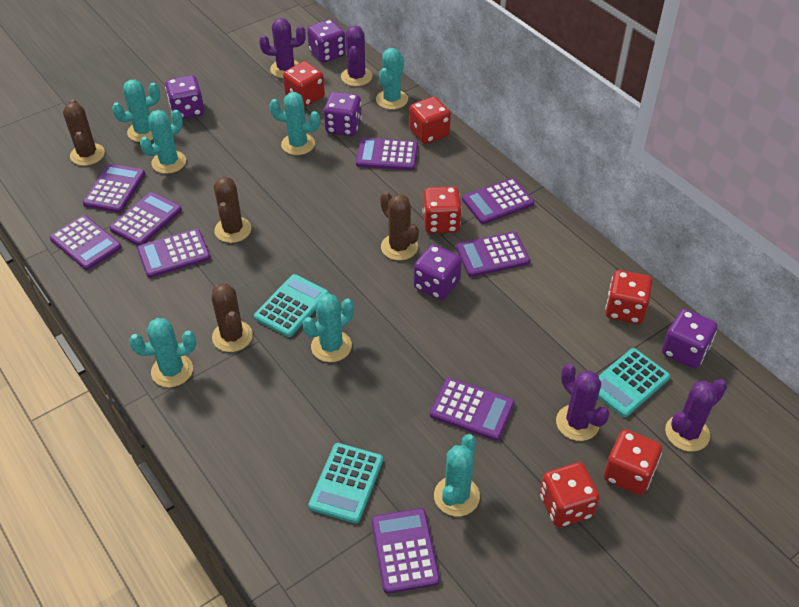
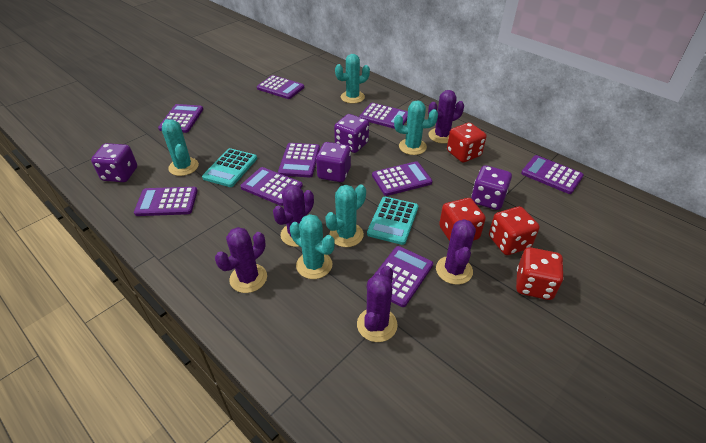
brown cactus: 4 -> 0
purple cactus: 4 -> 5
purple dice: 5 -> 4
red dice: 6 -> 4
turquoise cactus: 7 -> 5
turquoise calculator: 3 -> 2

